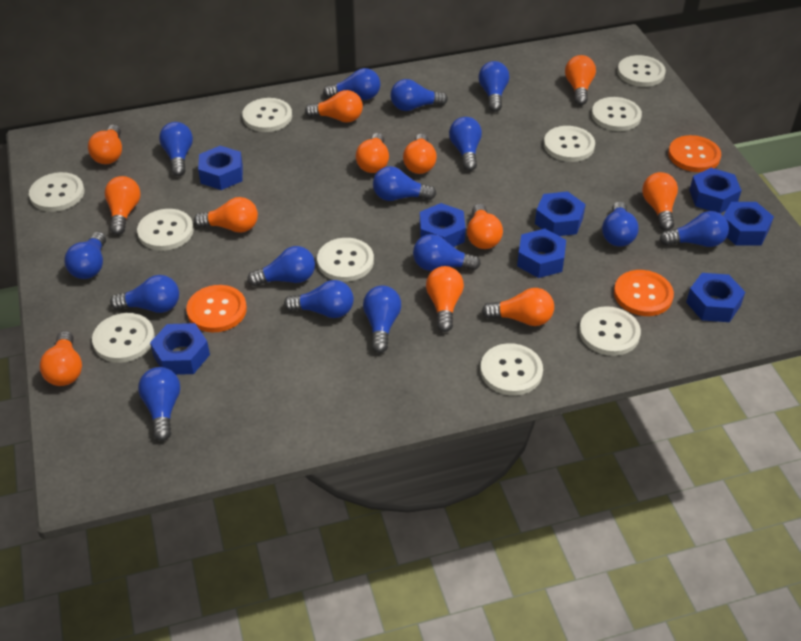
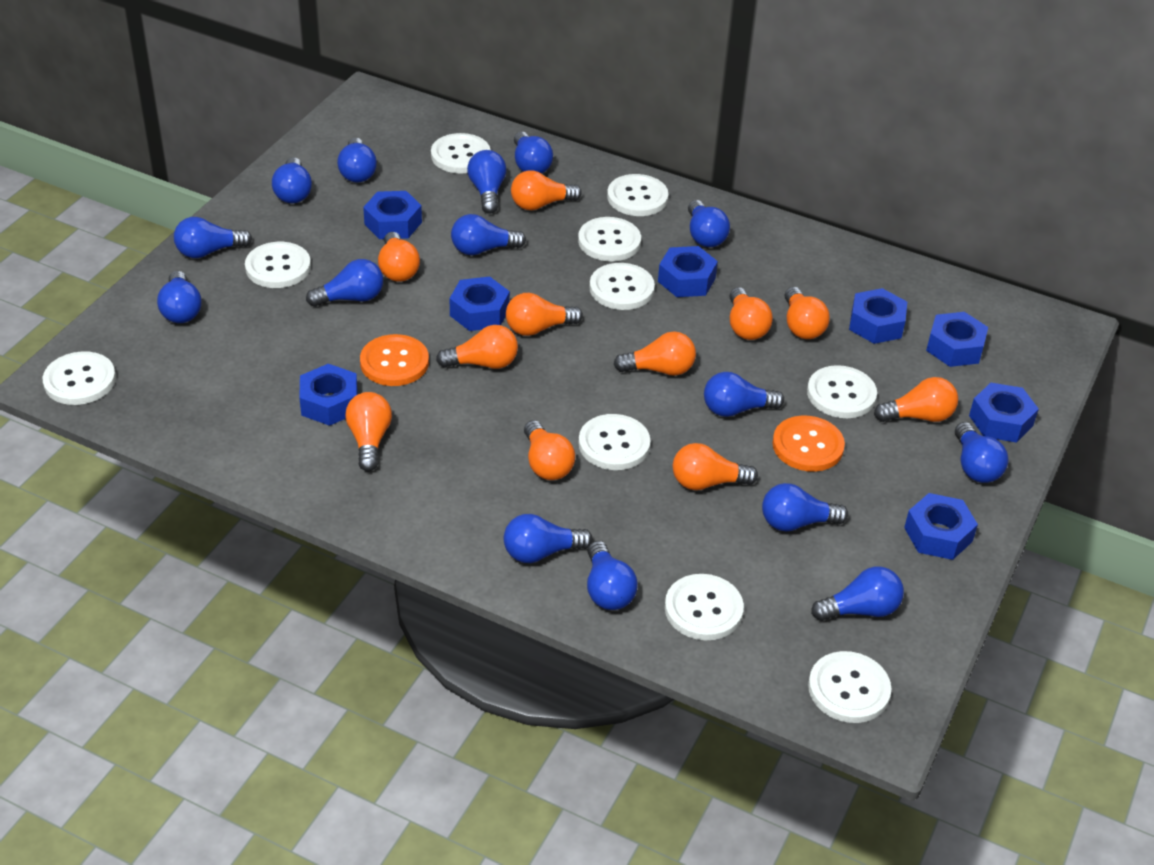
orange button: 3 -> 2
orange light bulb: 12 -> 11

